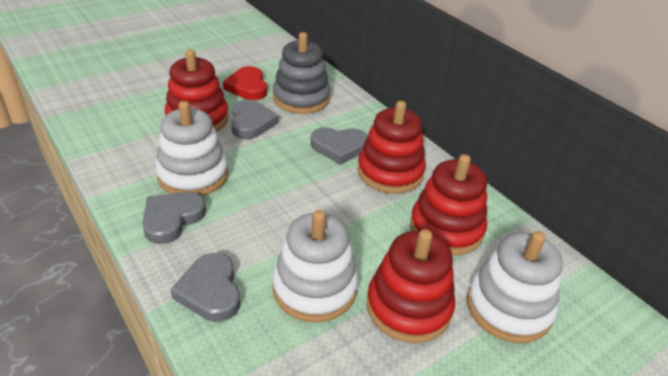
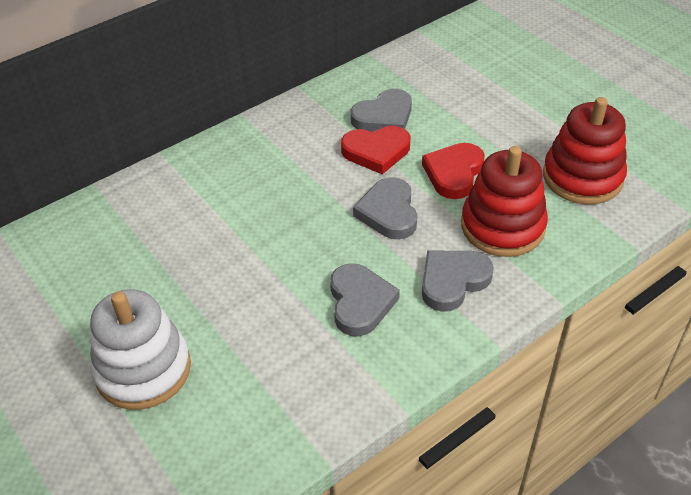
grey stacking toy: 1 -> 0
red heart: 1 -> 2
red stacking toy: 4 -> 2
white stacking toy: 3 -> 1

